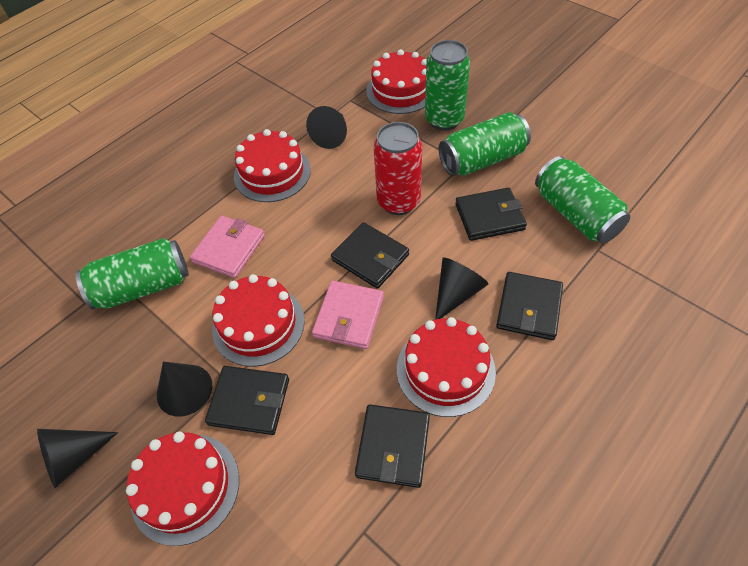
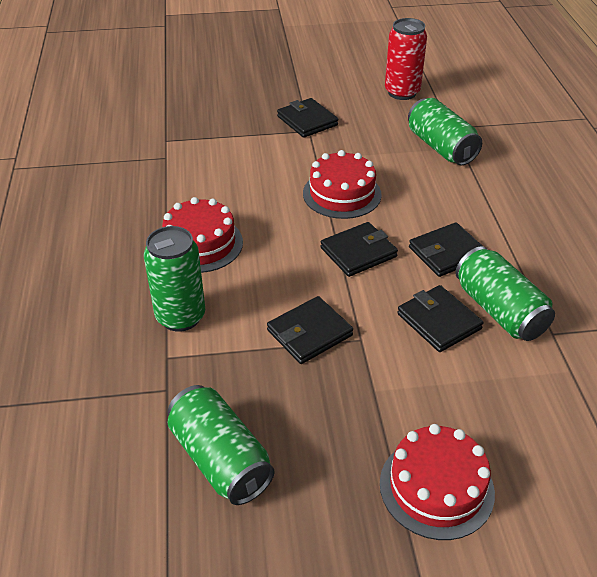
black cone: 4 -> 0
pink wallet: 2 -> 0
red cake: 5 -> 3

